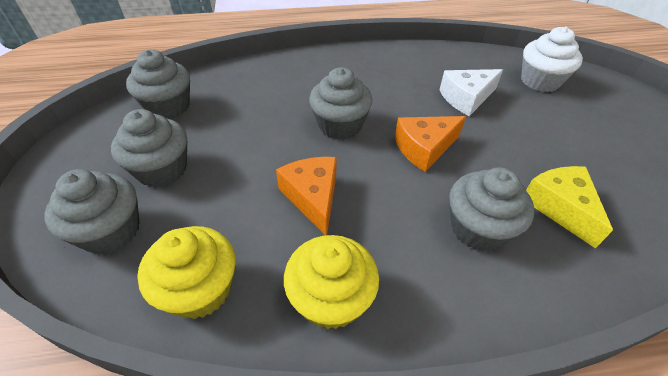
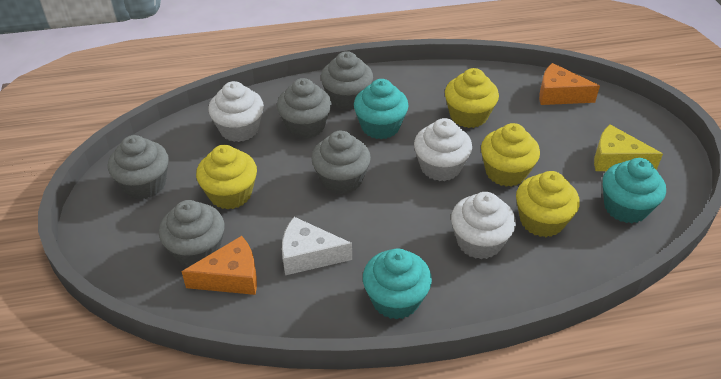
turquoise cupcake: 0 -> 3
white cupcake: 1 -> 3
yellow cupcake: 2 -> 4

